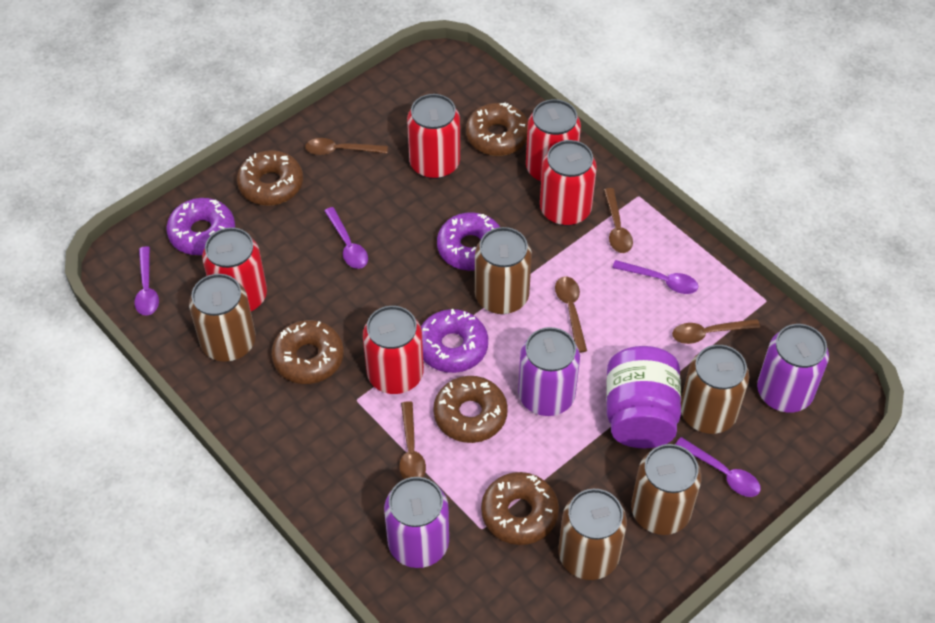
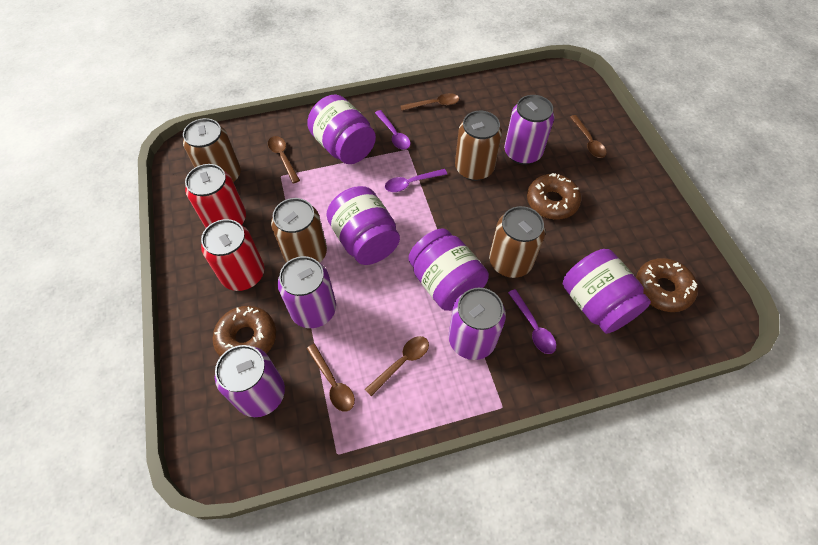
brown can: 5 -> 4
brown donut: 5 -> 3
purple can: 3 -> 4
purple donut: 3 -> 0
purple jar: 1 -> 4
purple spoon: 4 -> 3
red can: 5 -> 2

